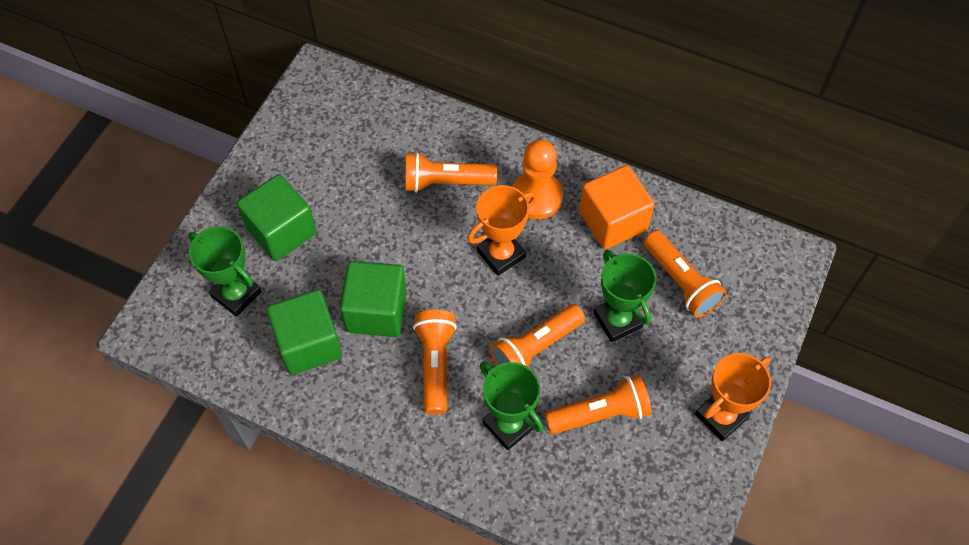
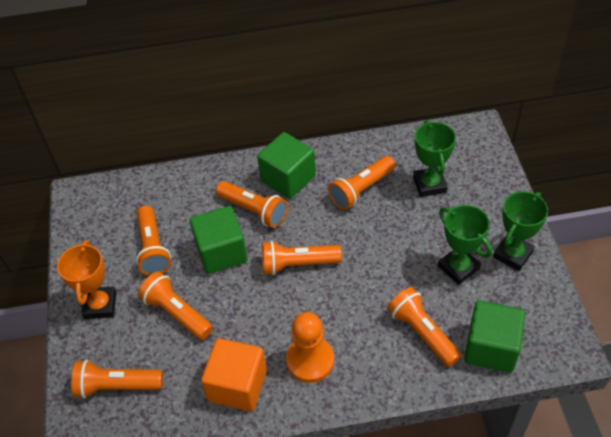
orange flashlight: 5 -> 7
orange trophy: 2 -> 1

